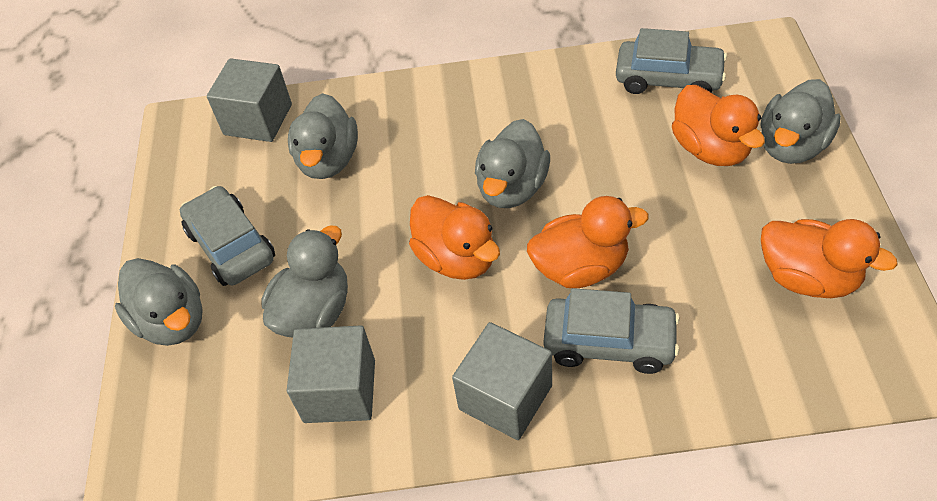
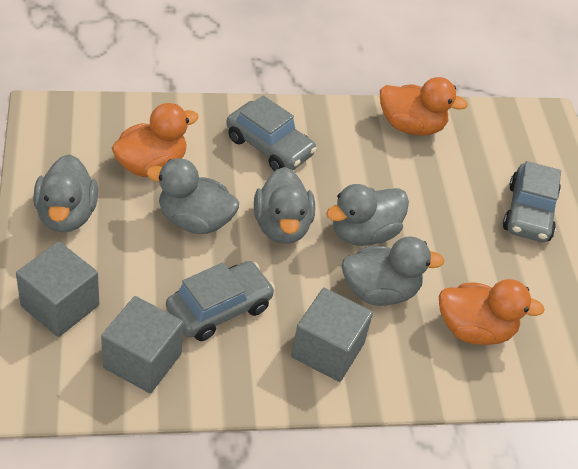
orange duck: 4 -> 3

